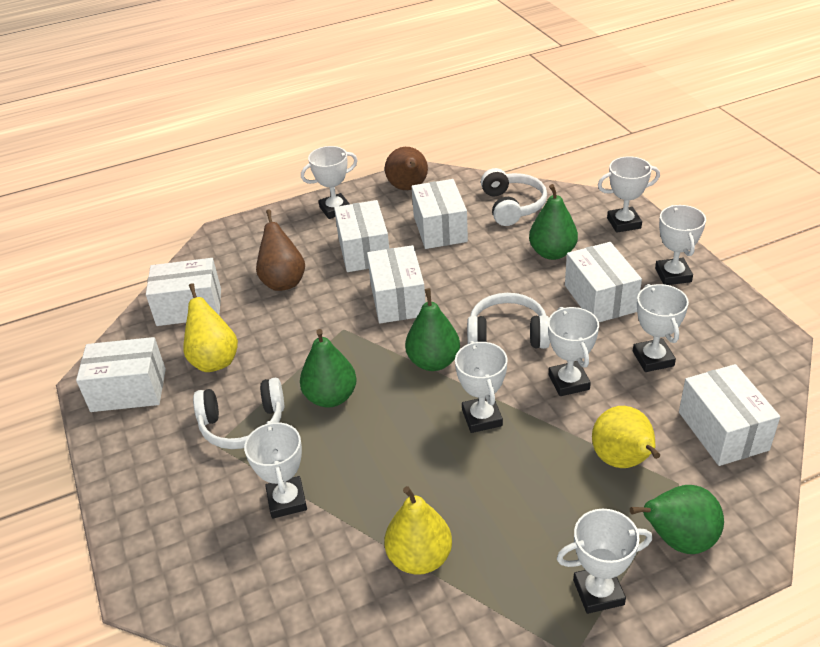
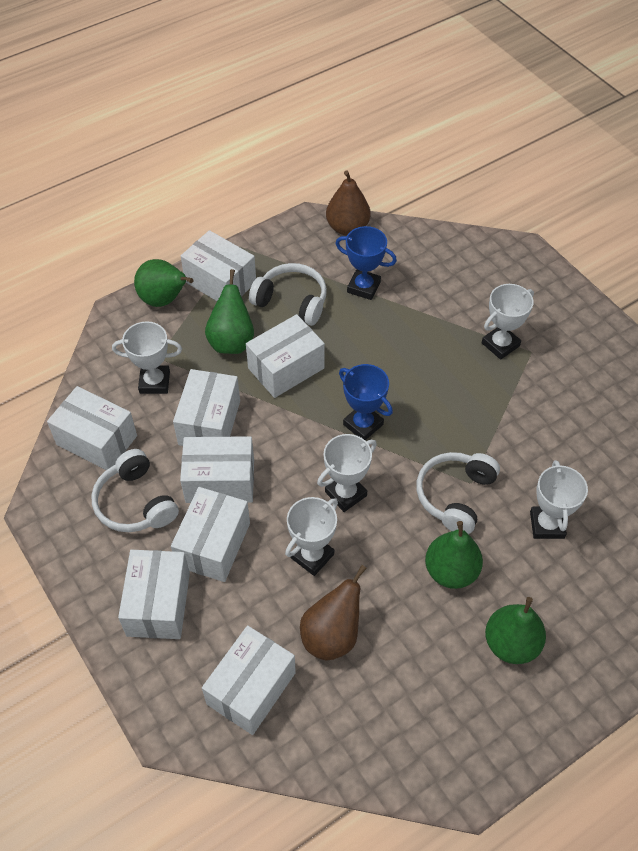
blue trophy: 0 -> 2
white box: 7 -> 8
white trophy: 8 -> 5
yellow pear: 3 -> 0

